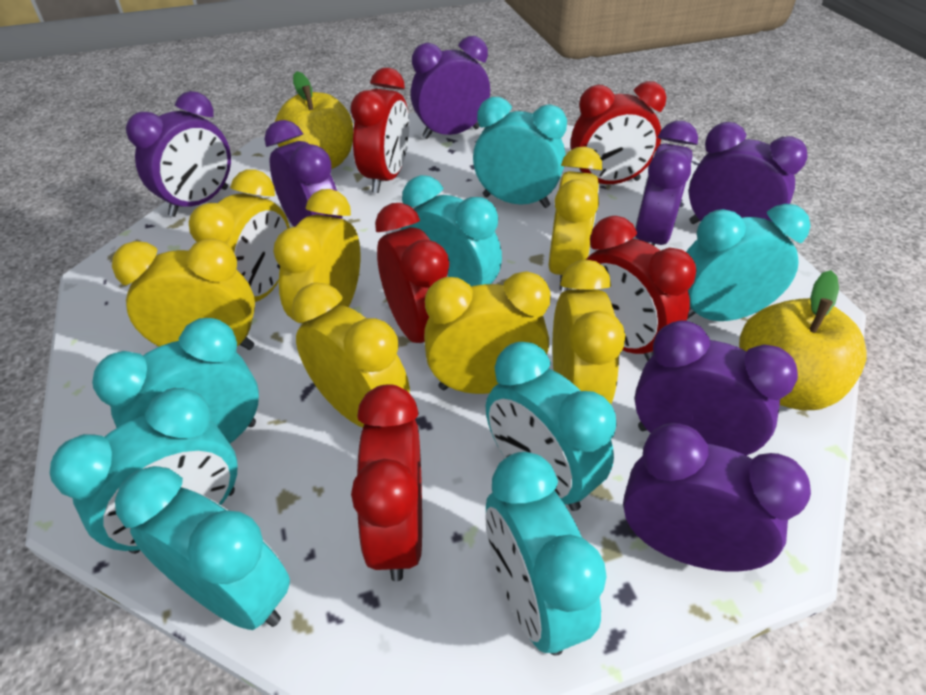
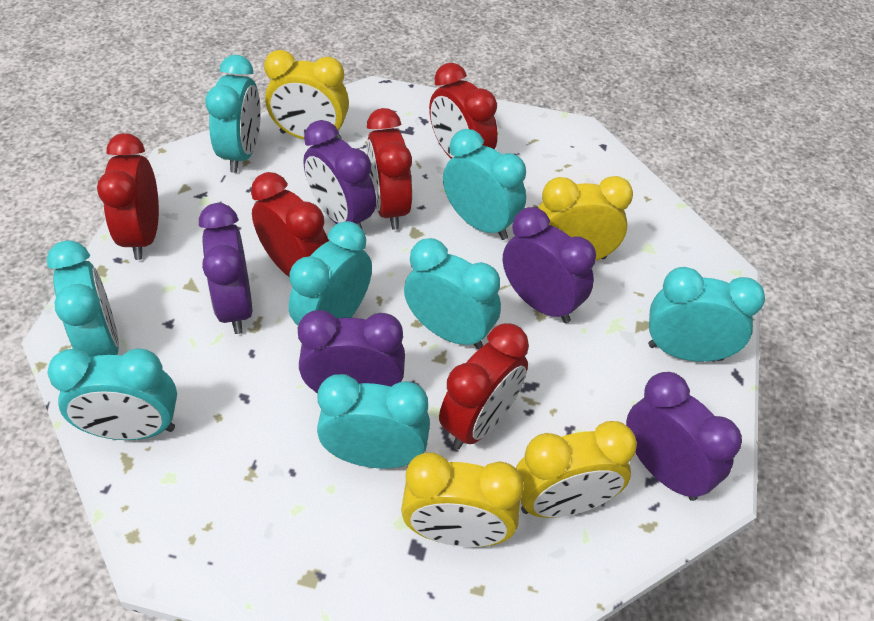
purple clock: 7 -> 5
yellow apple: 2 -> 0
yellow clock: 7 -> 4

